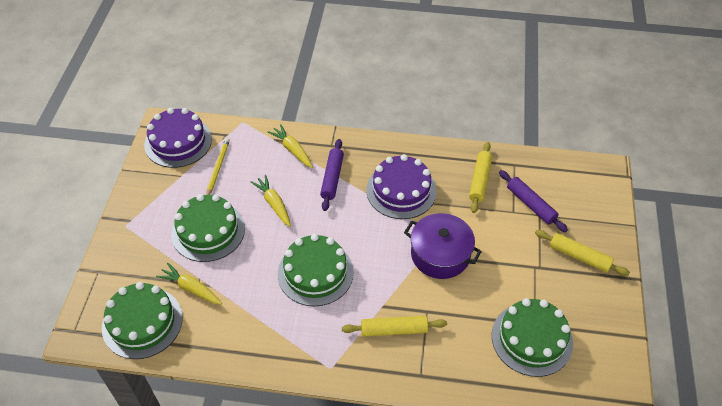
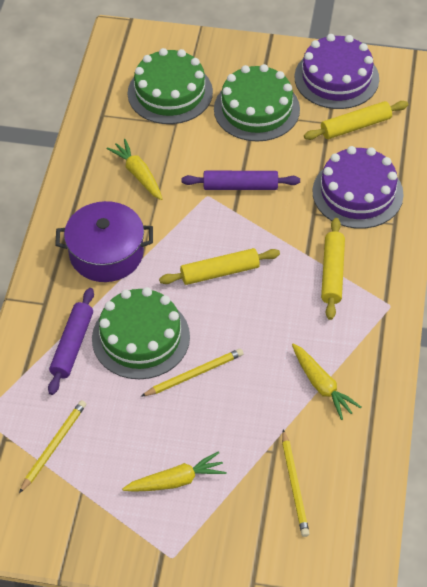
green cake: 4 -> 3
yellow pencil: 1 -> 3

